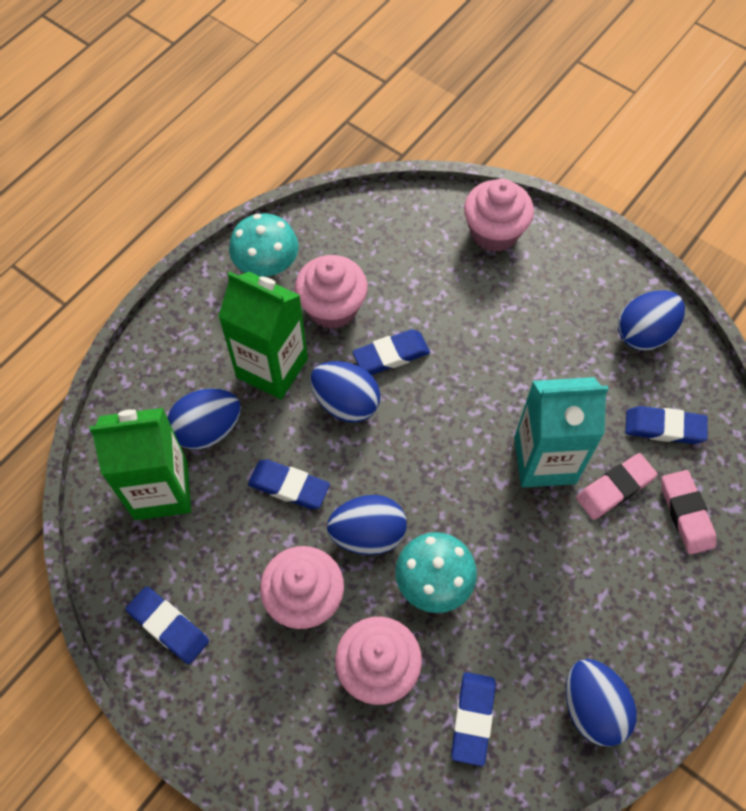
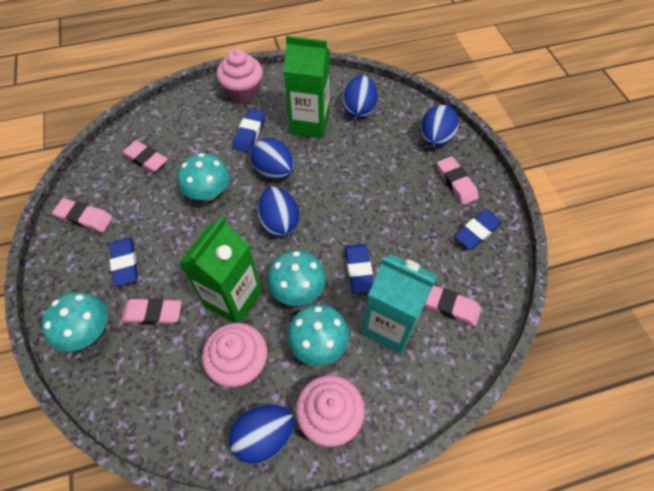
blue eraser: 5 -> 4
pink cupcake: 4 -> 3
pink eraser: 2 -> 5
turquoise mushroom: 2 -> 4

